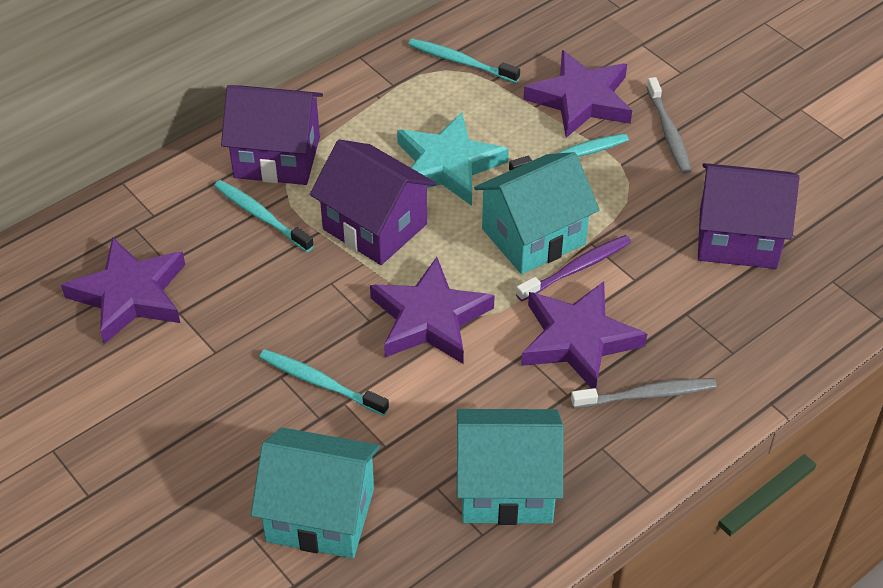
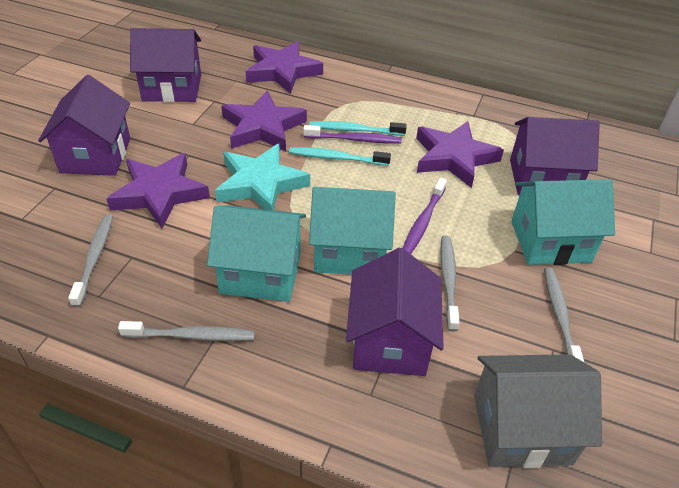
grey house: 0 -> 1
grey toothbrush: 2 -> 4
purple house: 3 -> 4
purple toothbrush: 1 -> 2
turquoise toothbrush: 4 -> 2

